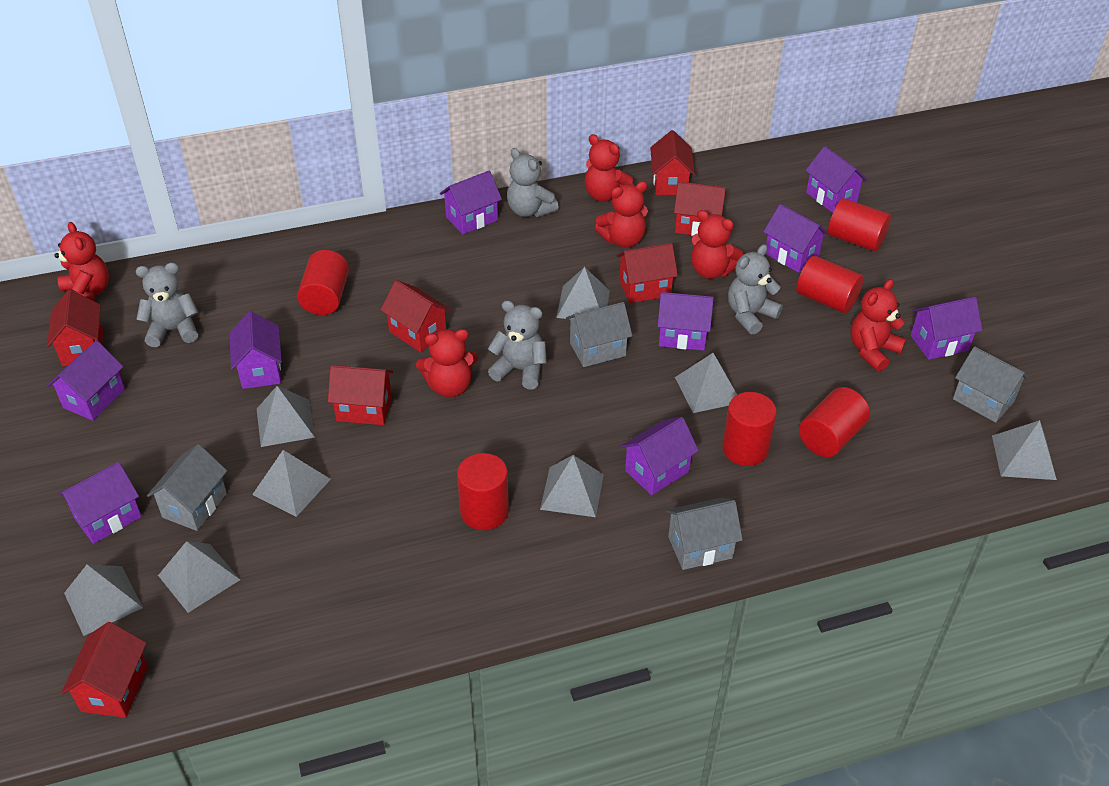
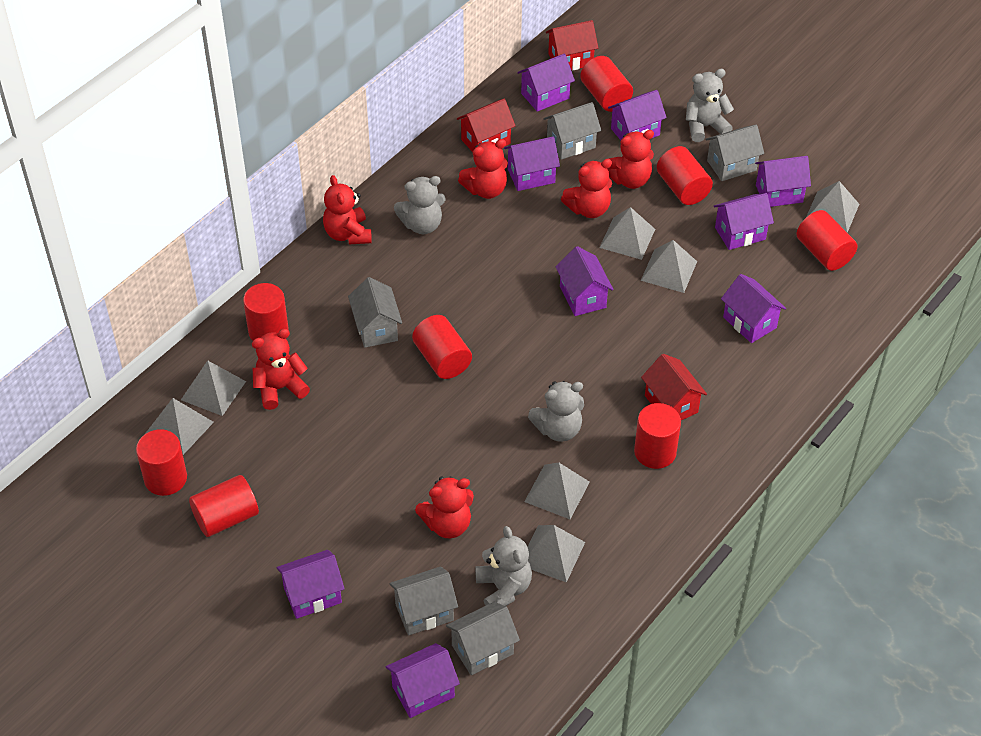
grey house: 4 -> 5
grey pyramid: 8 -> 7
red cylinder: 6 -> 8
red house: 7 -> 3

